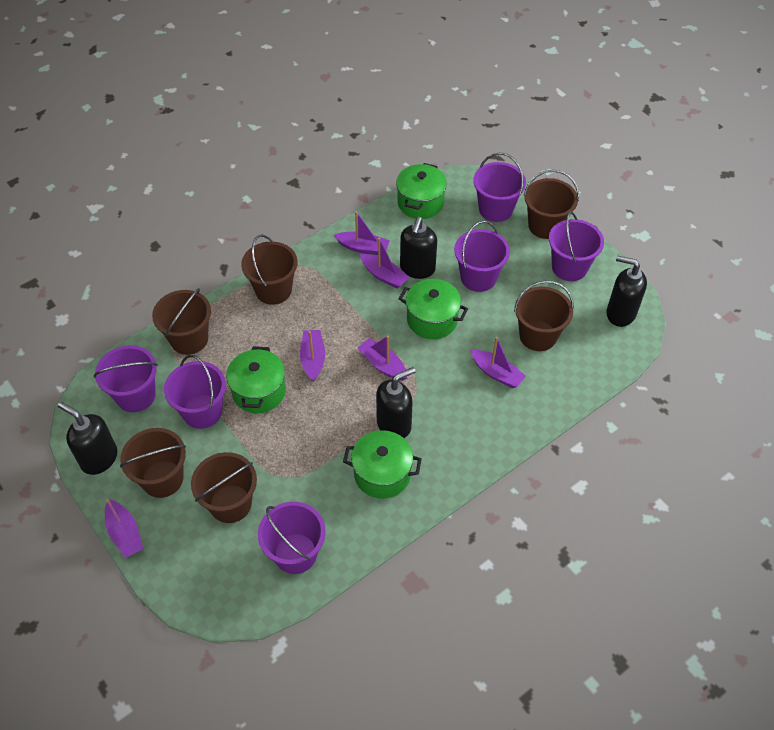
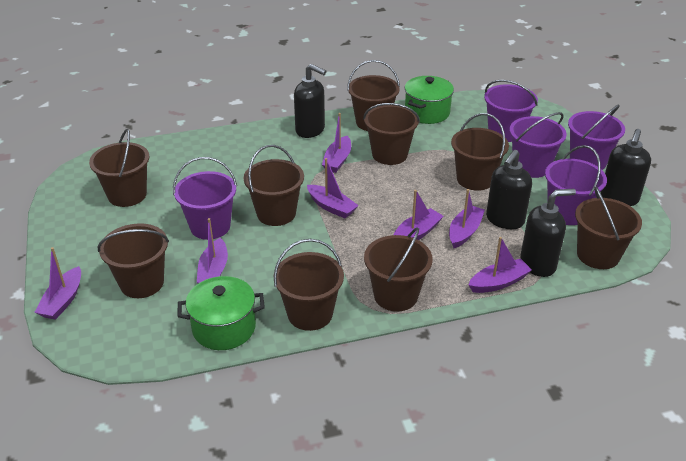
brown bucket: 6 -> 9
green pot: 4 -> 2
purple boat: 6 -> 7
purple bucket: 6 -> 5

